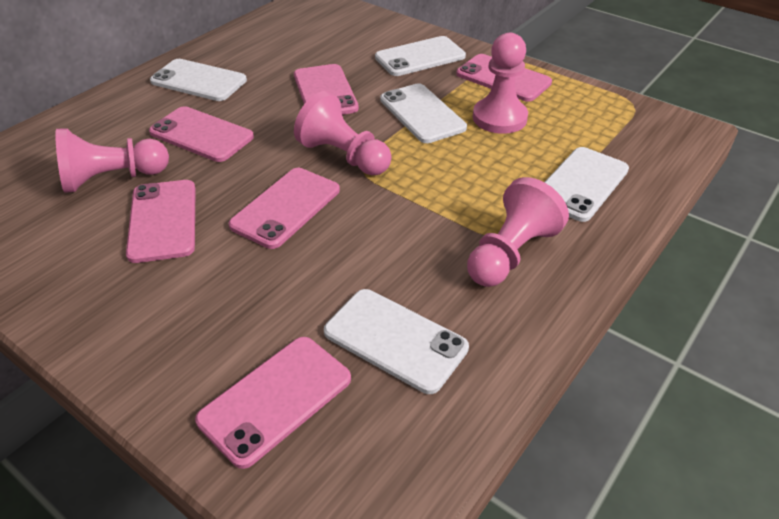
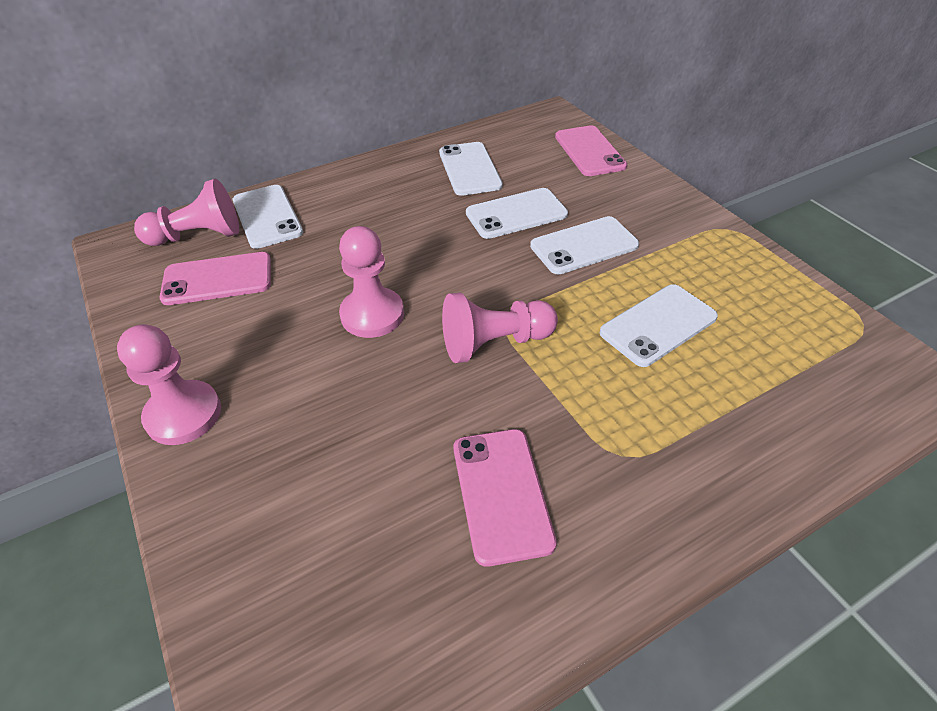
pink phone: 6 -> 3

